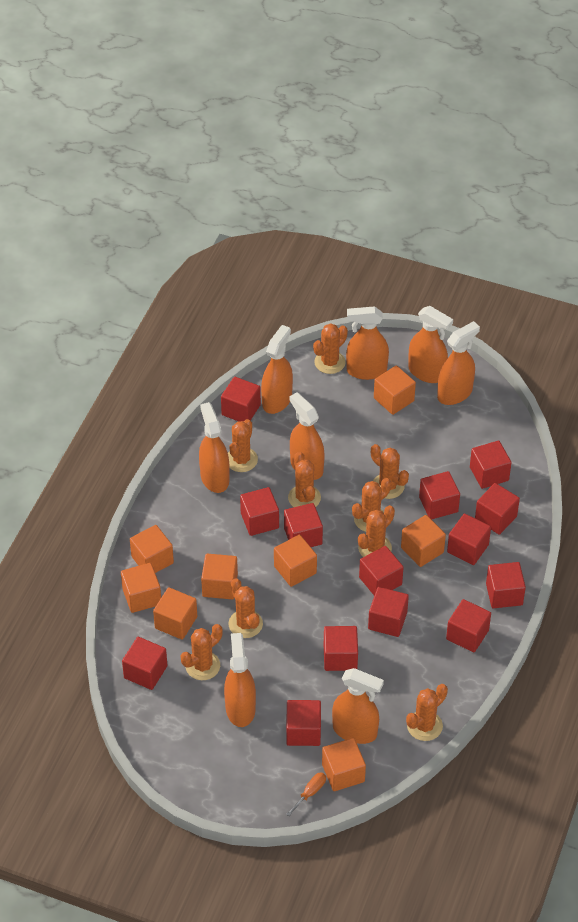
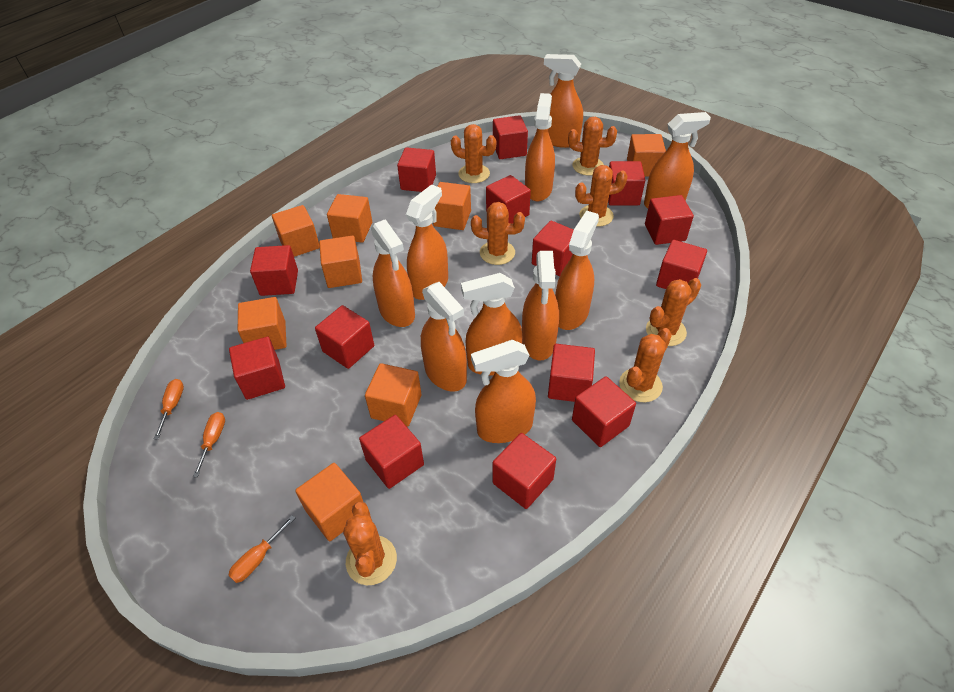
orange cactus: 9 -> 7
orange screwdriver: 1 -> 3
orange spray bottle: 8 -> 10

